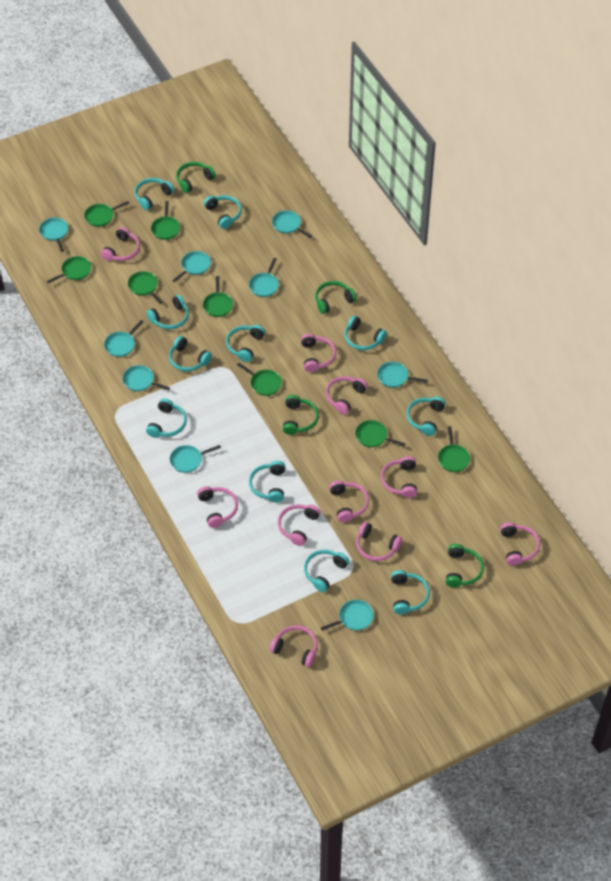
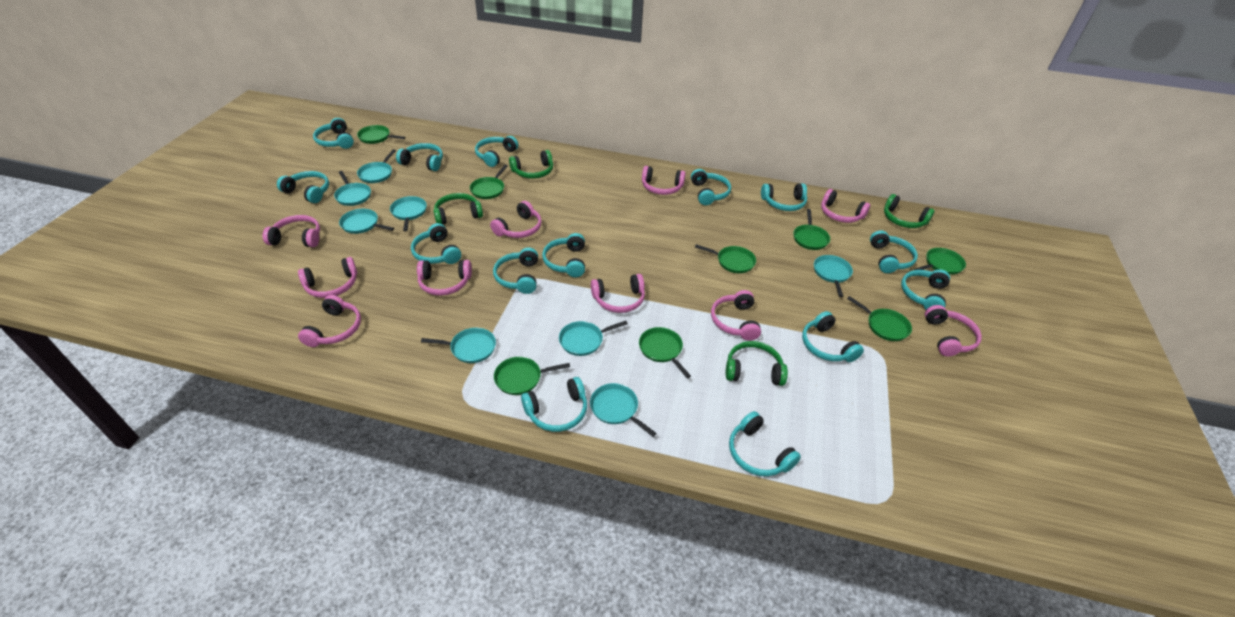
turquoise headphones: 11 -> 14
turquoise pan: 9 -> 8

